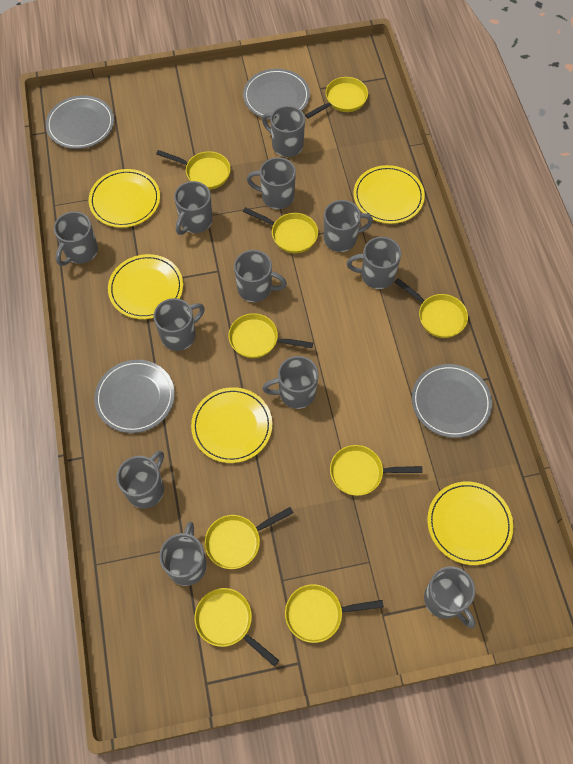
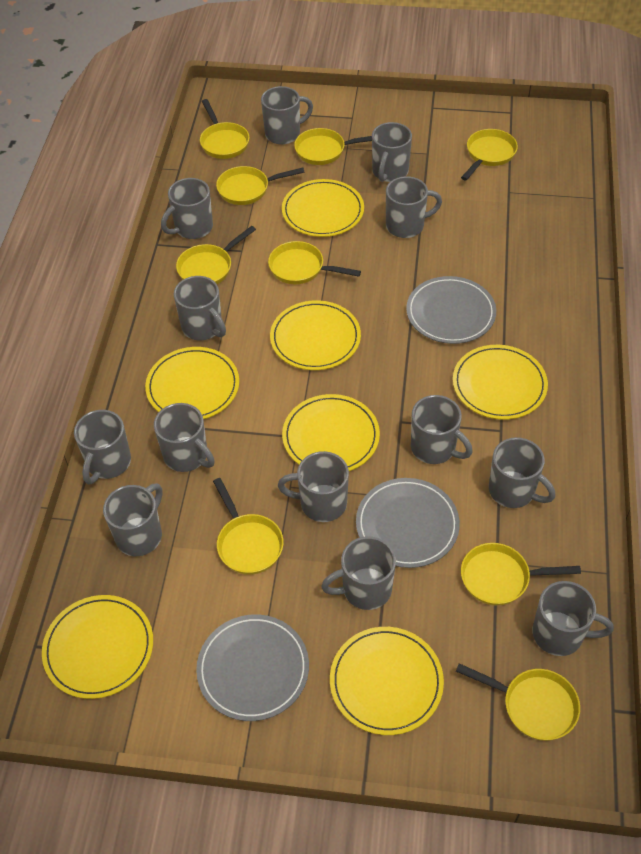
grey mug: 12 -> 13
grey plate: 4 -> 3
yellow plate: 5 -> 7

